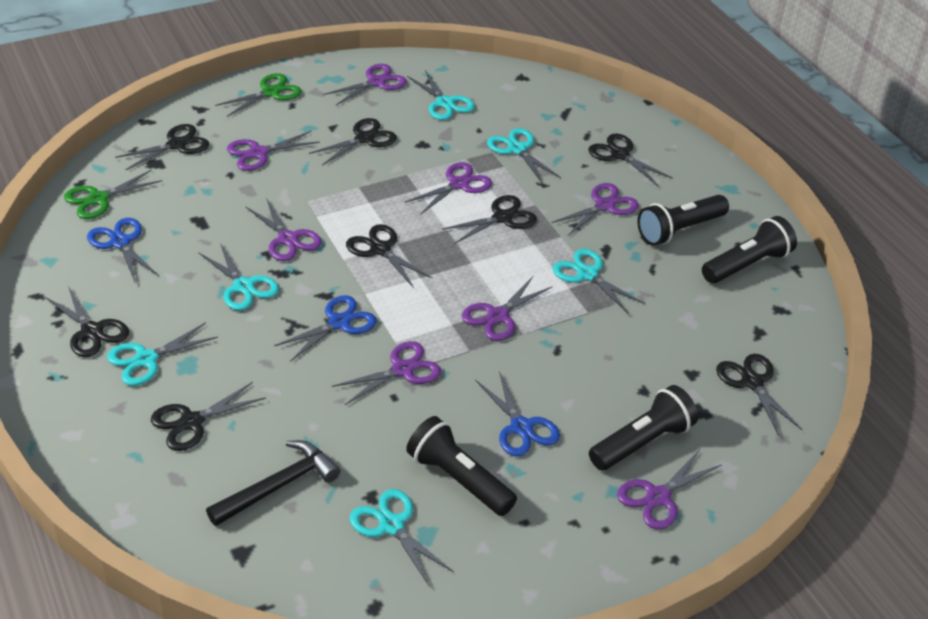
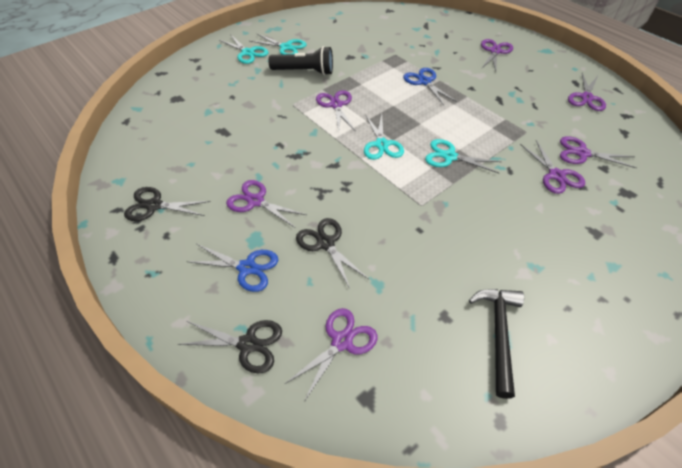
black flashlight: 4 -> 1
black scissors: 8 -> 3
blue scissors: 3 -> 2
green scissors: 2 -> 0
purple scissors: 8 -> 7
turquoise scissors: 6 -> 4

